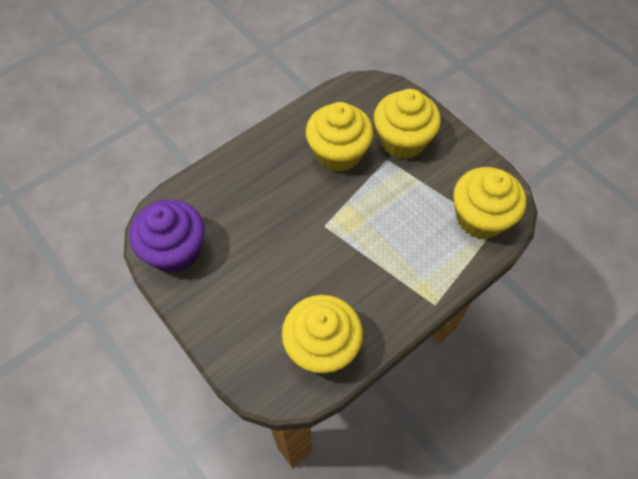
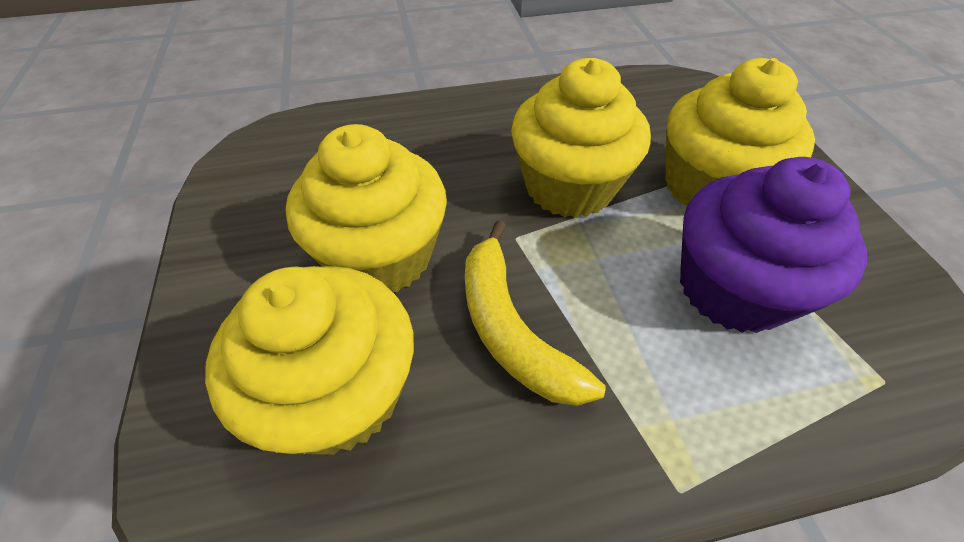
yellow banana: 0 -> 1

